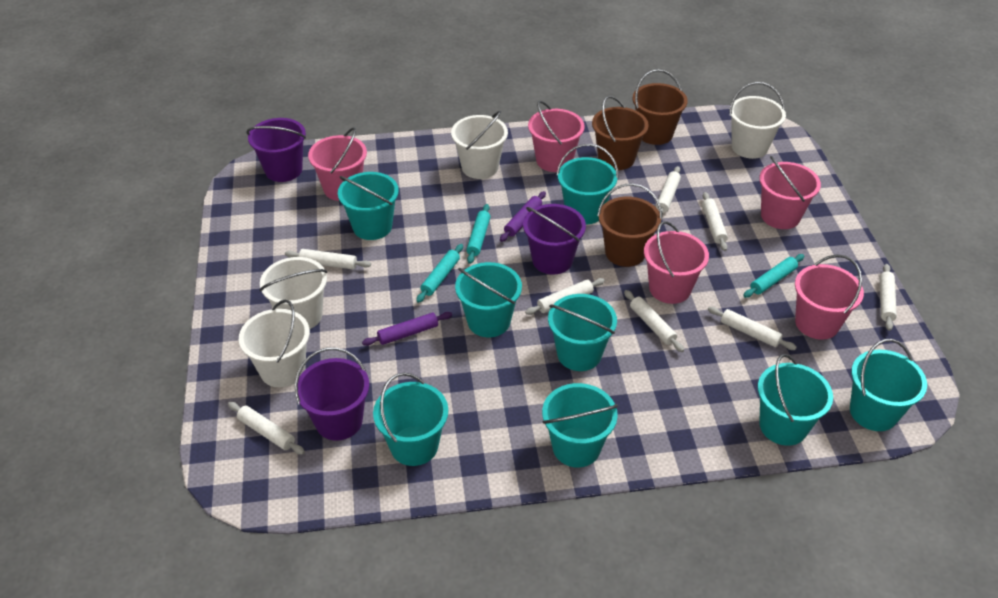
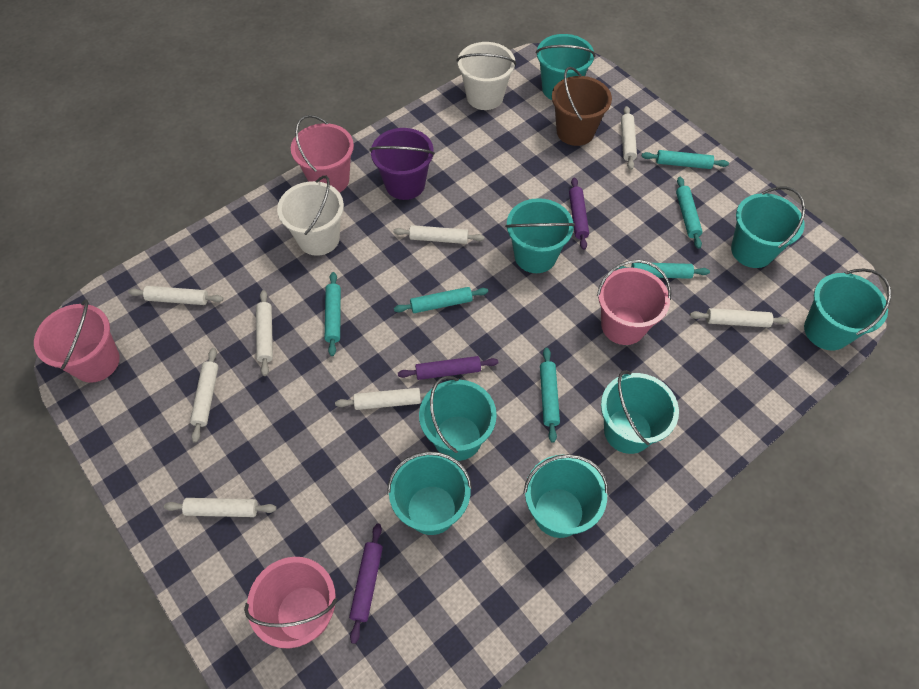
brown bucket: 3 -> 1
pink bucket: 5 -> 4
purple bucket: 3 -> 1
purple rolling pin: 2 -> 3
turquoise rolling pin: 3 -> 6
white bucket: 4 -> 2

